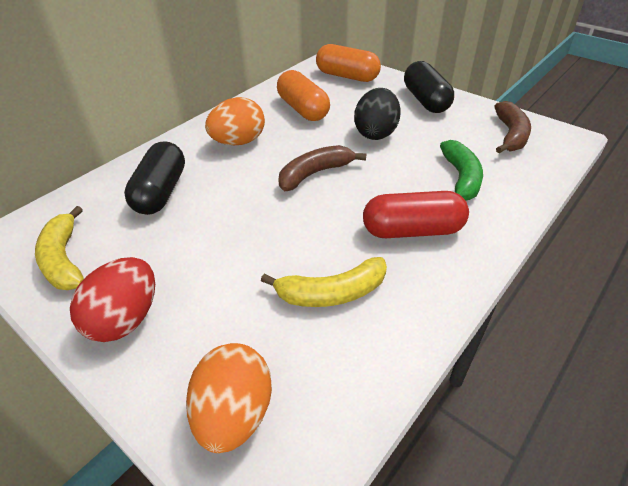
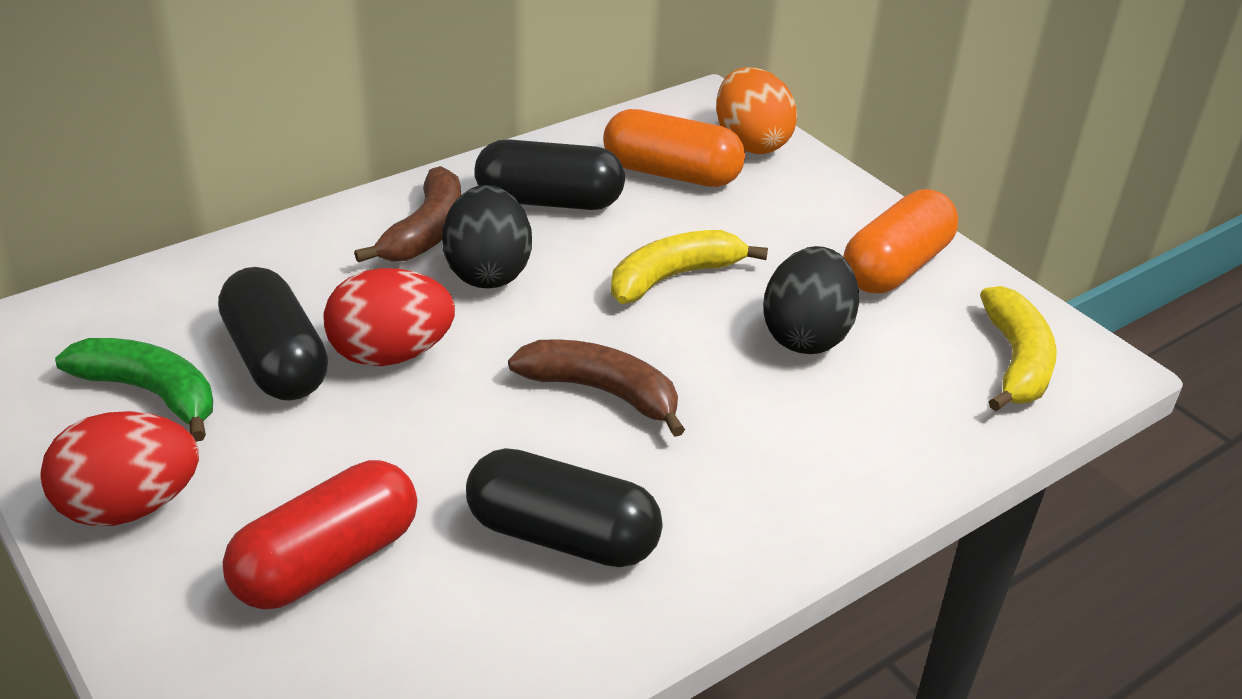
black capsule: 2 -> 3
black egg: 1 -> 2
orange egg: 2 -> 1
red egg: 1 -> 2

